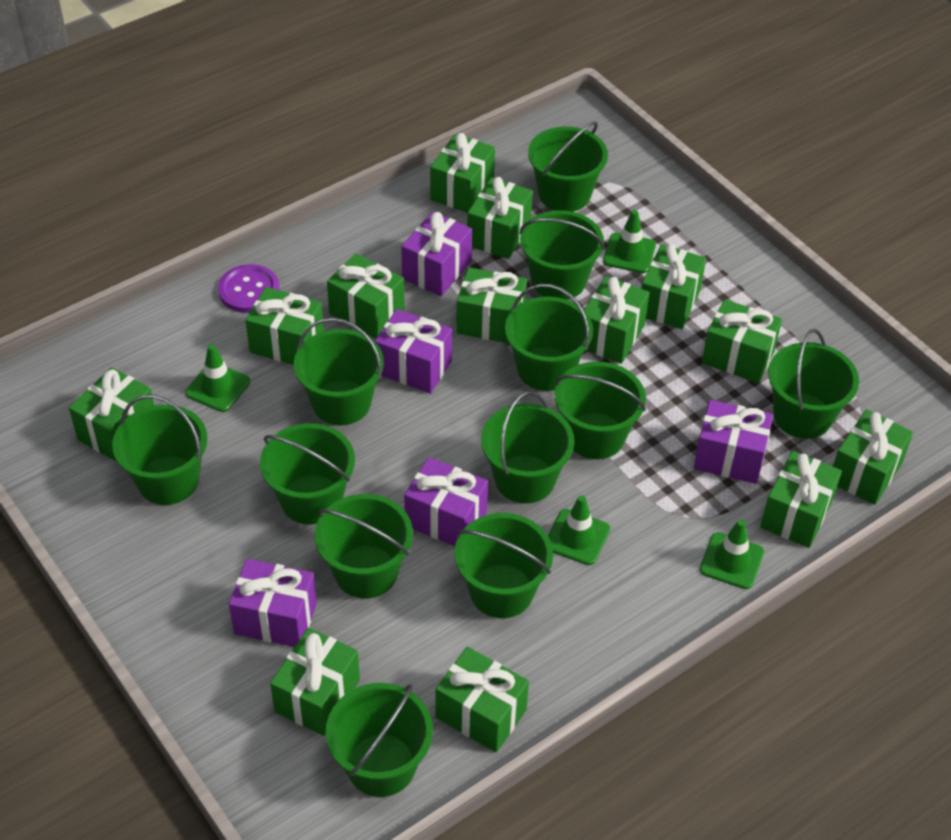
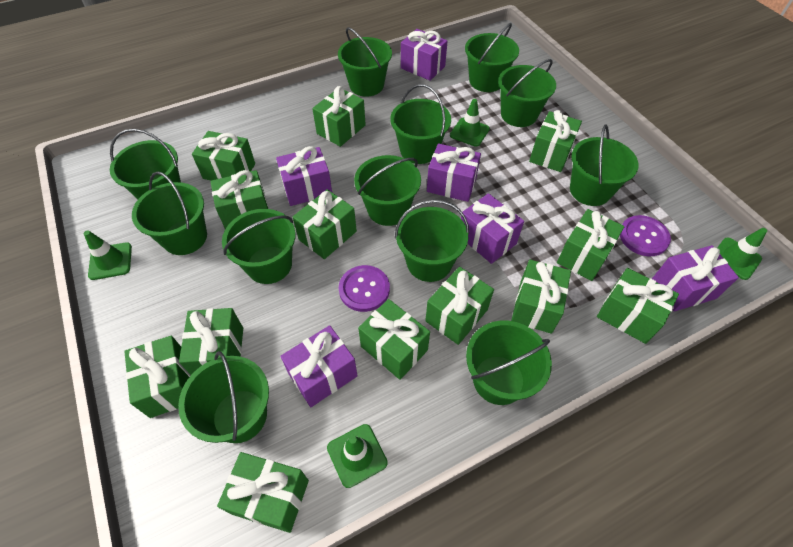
purple button: 1 -> 2
purple gift: 5 -> 6

